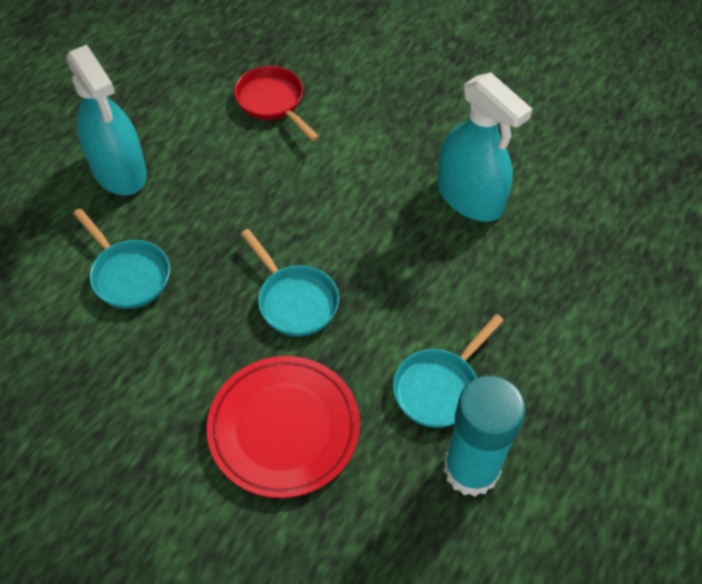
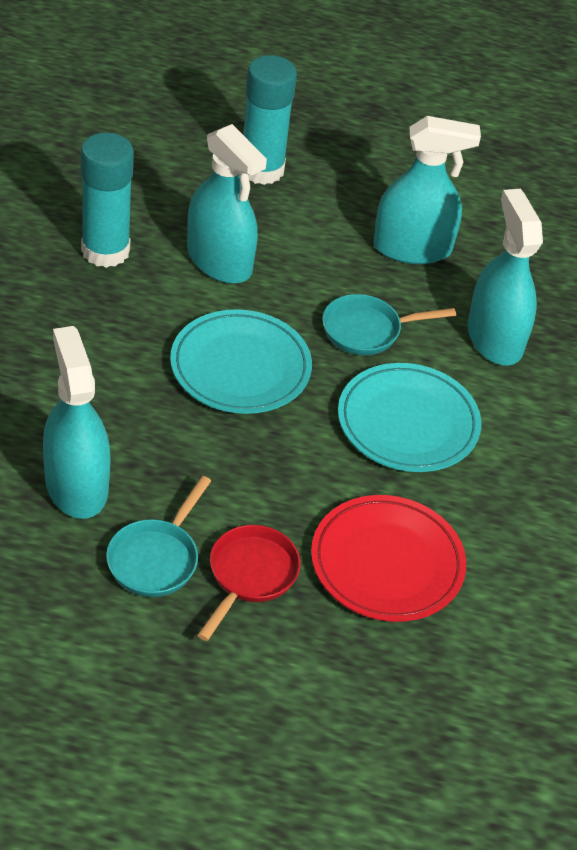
turquoise glue stick: 1 -> 2
turquoise pan: 3 -> 2
turquoise plate: 0 -> 2
turquoise spray bottle: 2 -> 4

